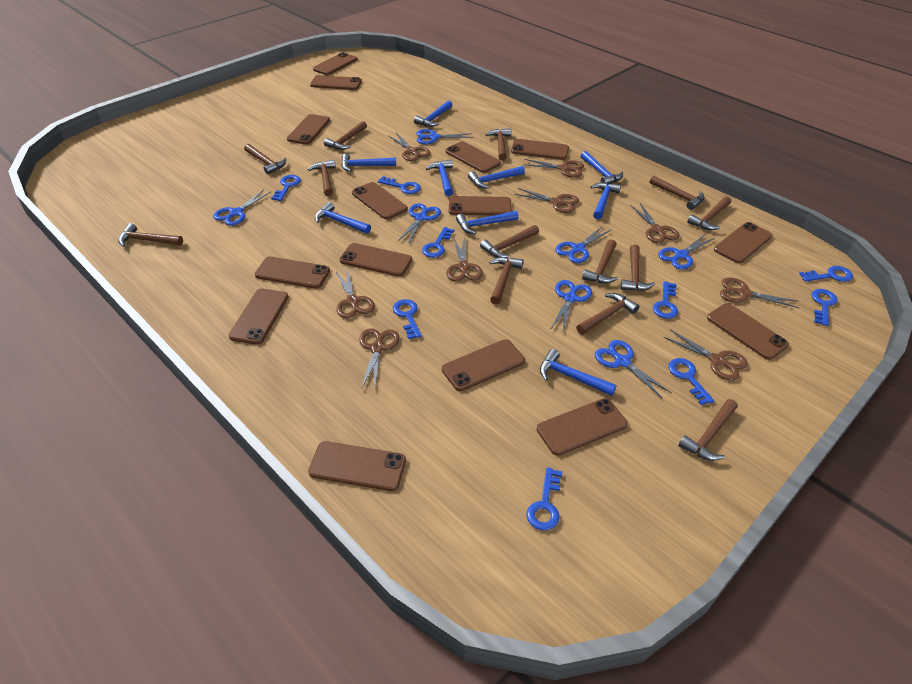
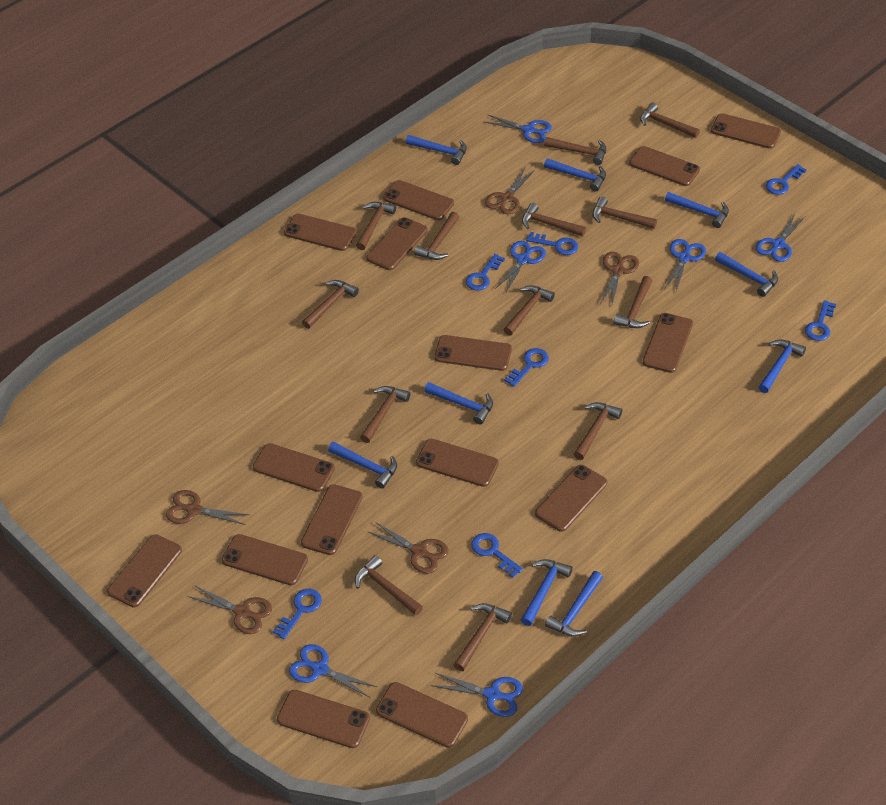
blue key: 9 -> 7
blue scissors: 7 -> 6
brown scissors: 9 -> 5

